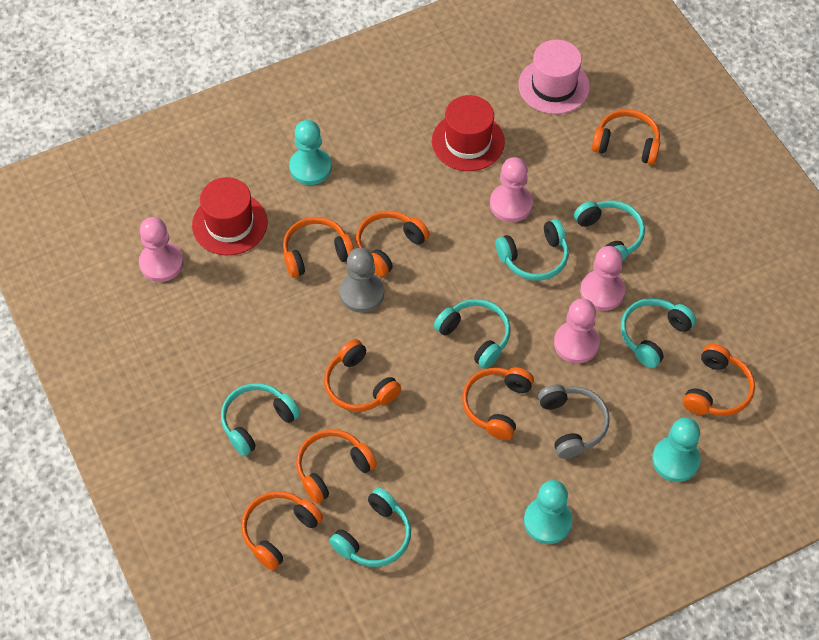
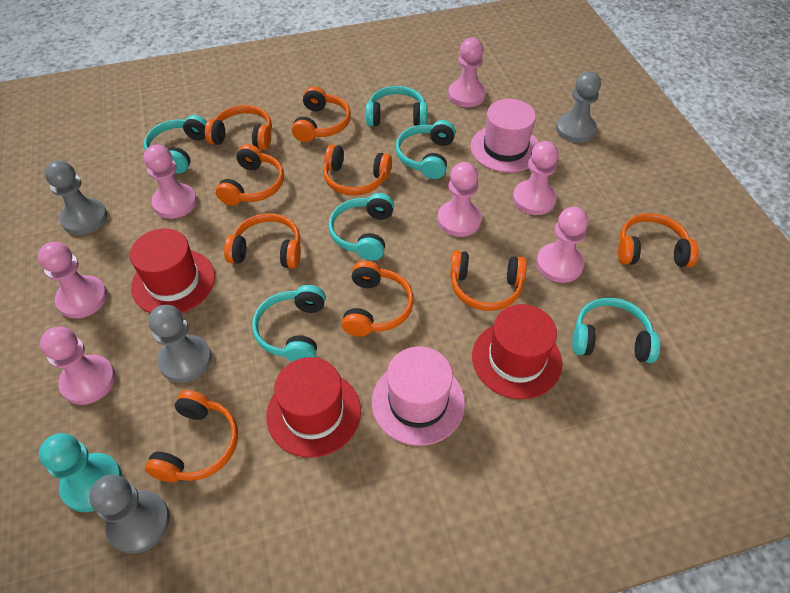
grey headphones: 1 -> 0
grey pawn: 1 -> 4
orange headphones: 8 -> 9
pink hat: 1 -> 2
pink pawn: 4 -> 7
red hat: 2 -> 3
turquoise pawn: 3 -> 1

